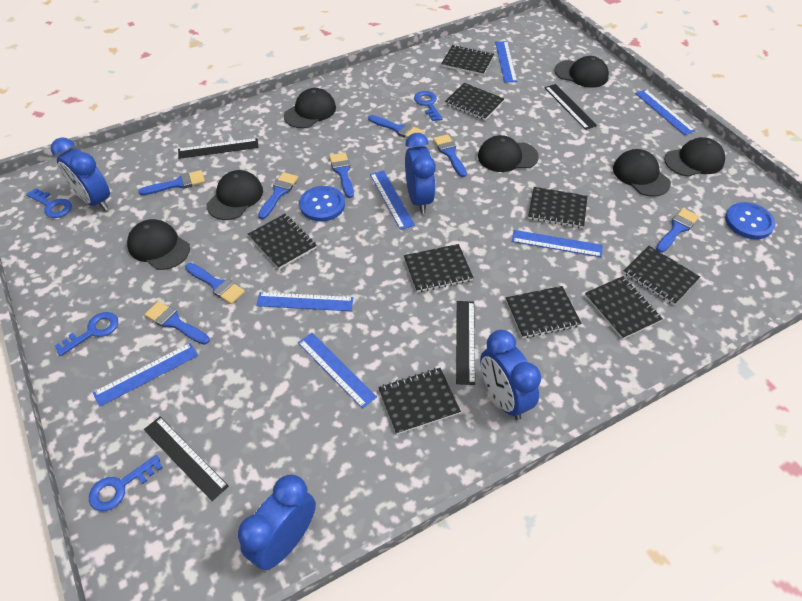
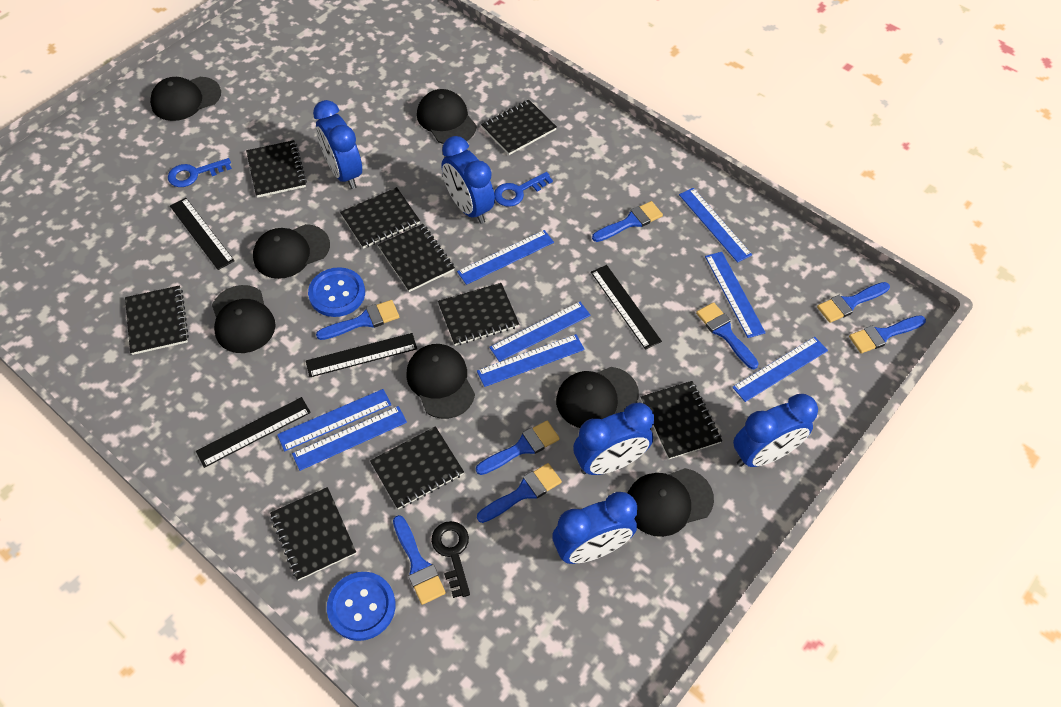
black key: 0 -> 1
blue clock: 4 -> 5
blue key: 4 -> 2
blue ruler: 7 -> 8

